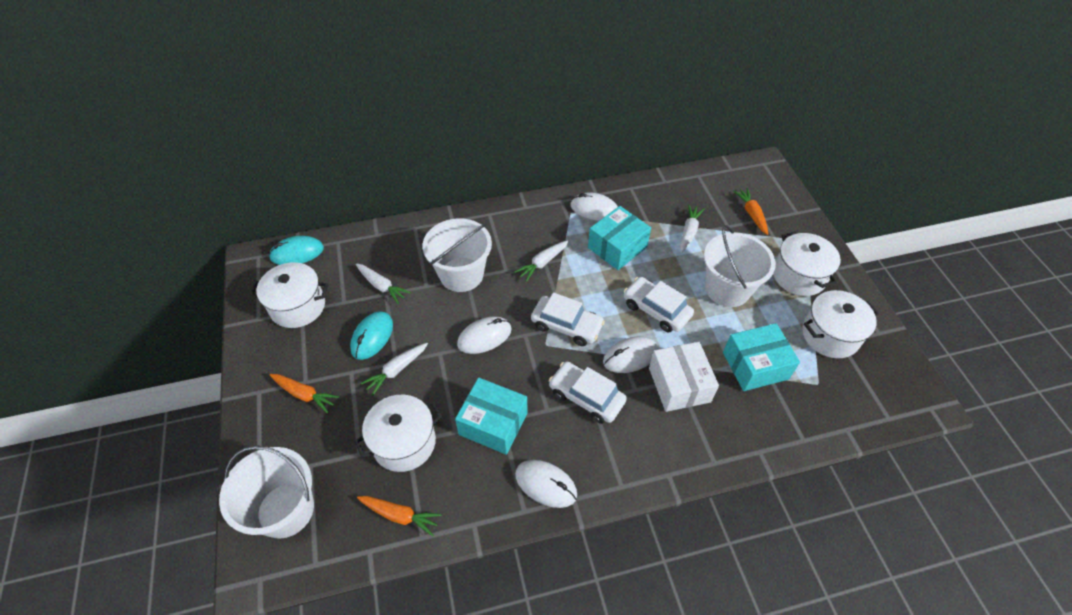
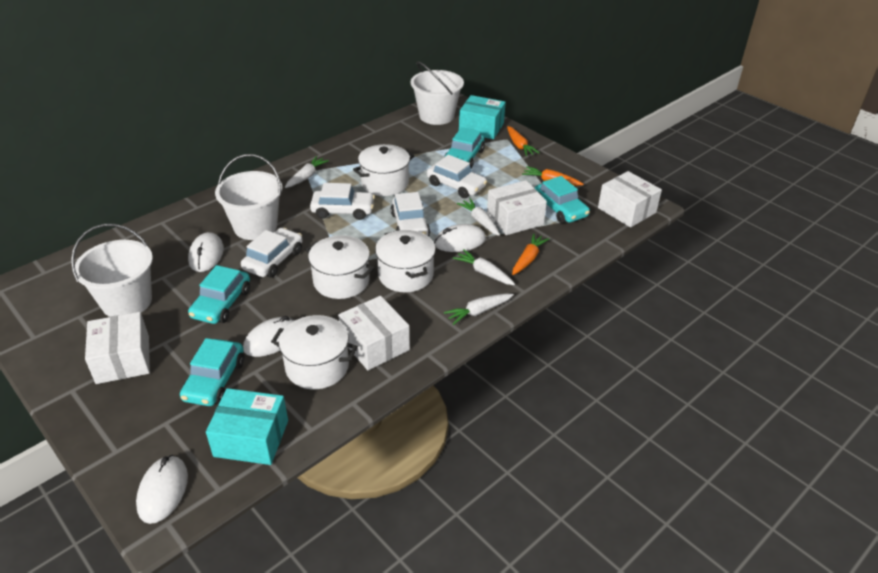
turquoise box: 3 -> 2
turquoise car: 0 -> 4
turquoise mouse: 2 -> 0
white box: 1 -> 4
white car: 3 -> 4

